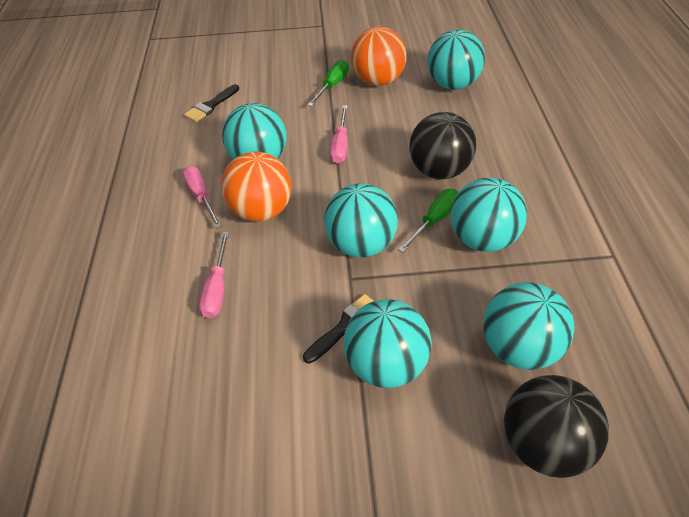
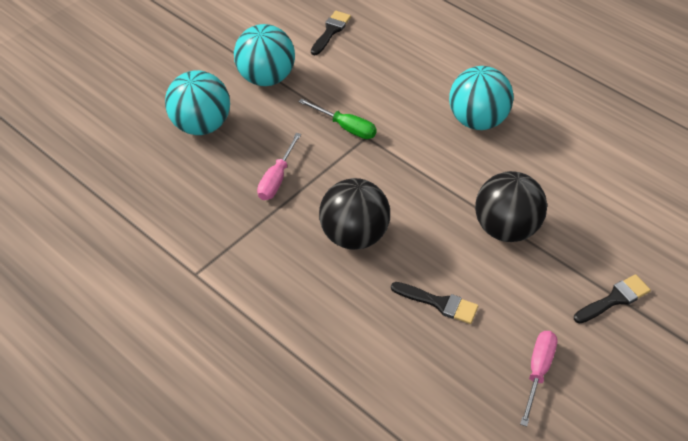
black brush: 2 -> 3
green screwdriver: 2 -> 1
orange ball: 2 -> 0
pink screwdriver: 3 -> 2
turquoise ball: 6 -> 3

